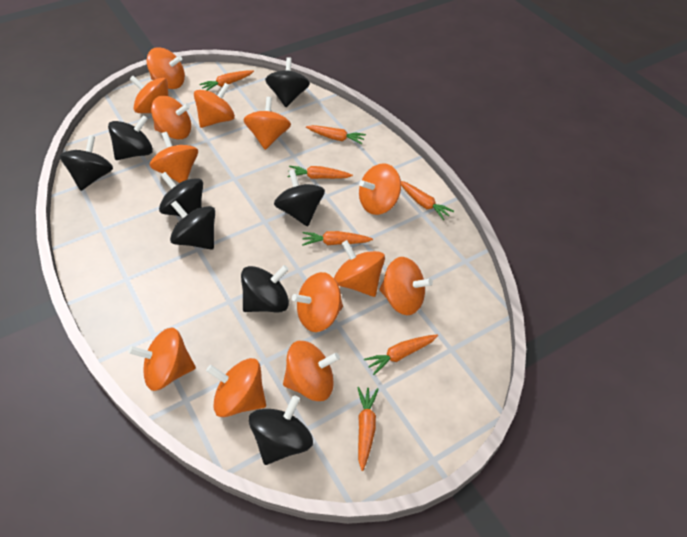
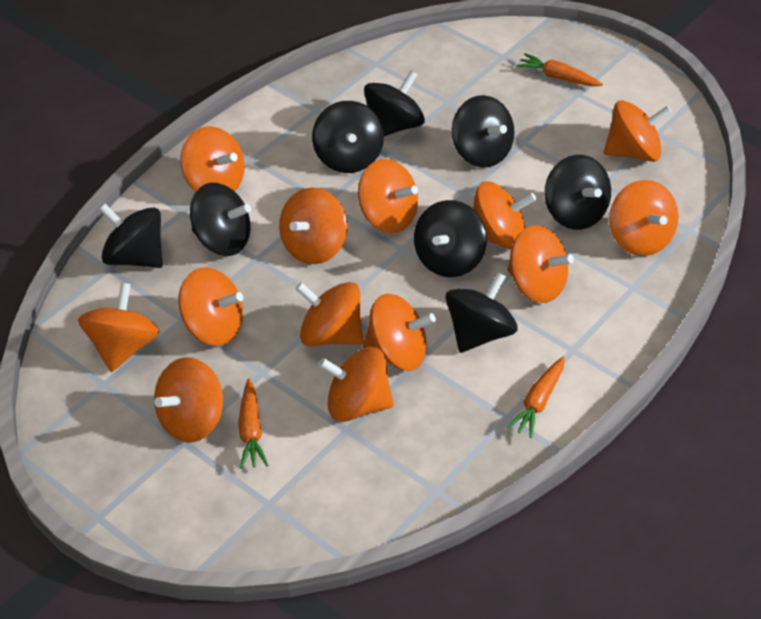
orange carrot: 7 -> 3

